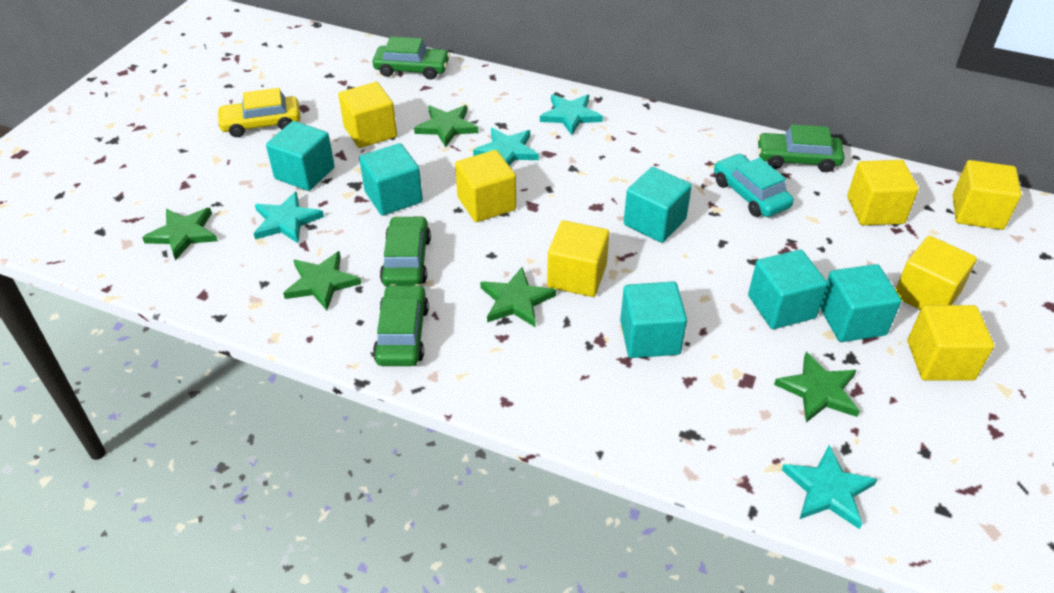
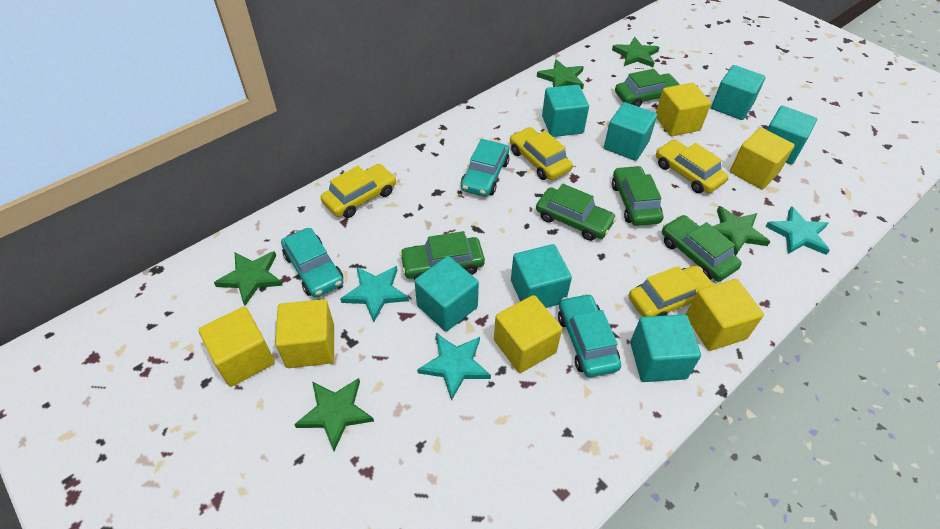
green car: 4 -> 5
turquoise car: 1 -> 3
turquoise cube: 6 -> 7
turquoise star: 4 -> 3
yellow car: 1 -> 4
yellow cube: 7 -> 6

